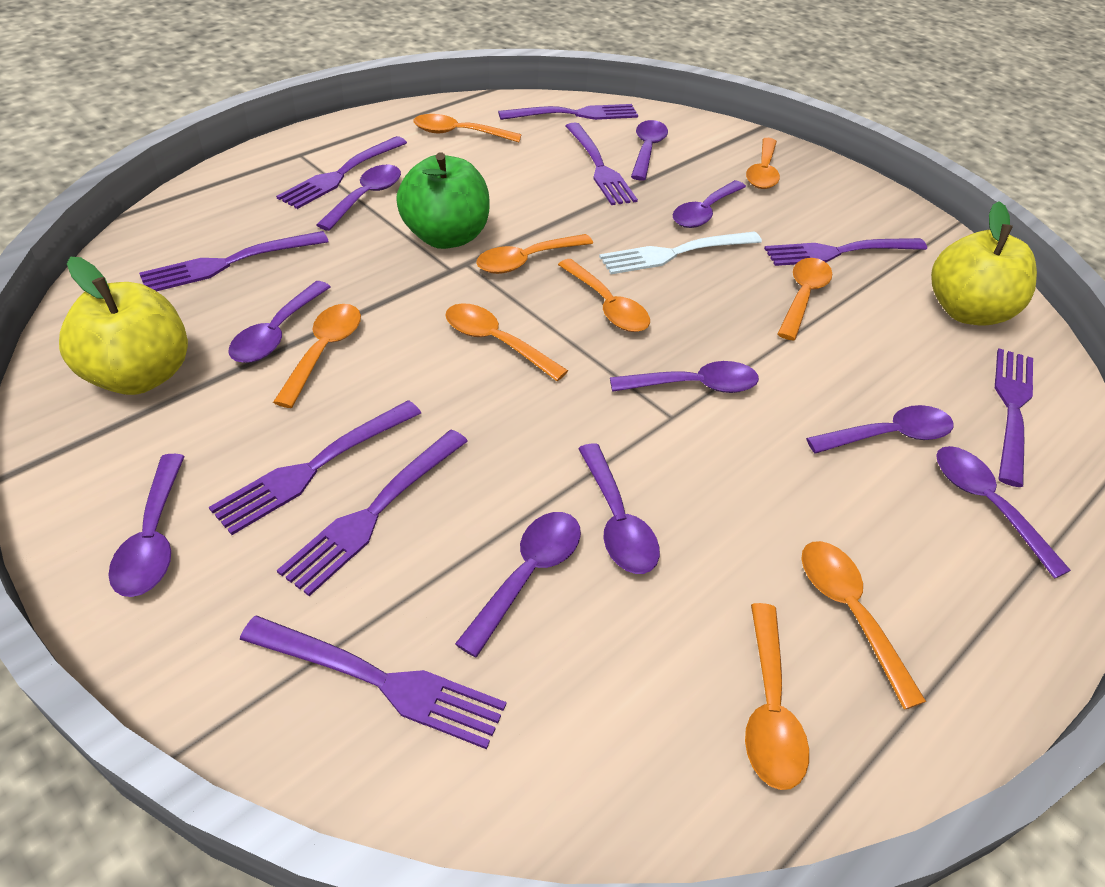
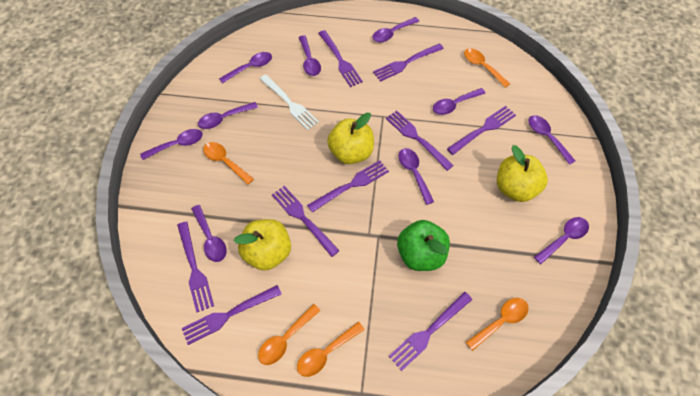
orange spoon: 9 -> 5
yellow apple: 2 -> 3

